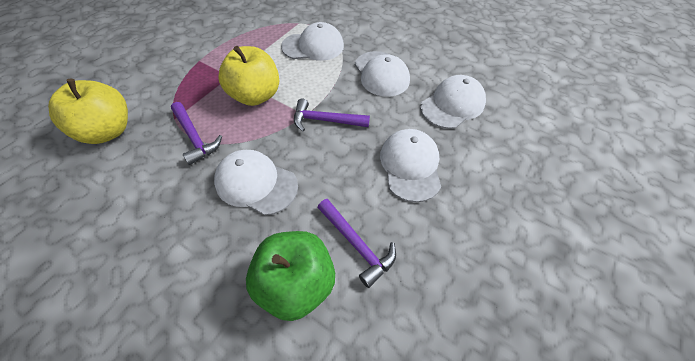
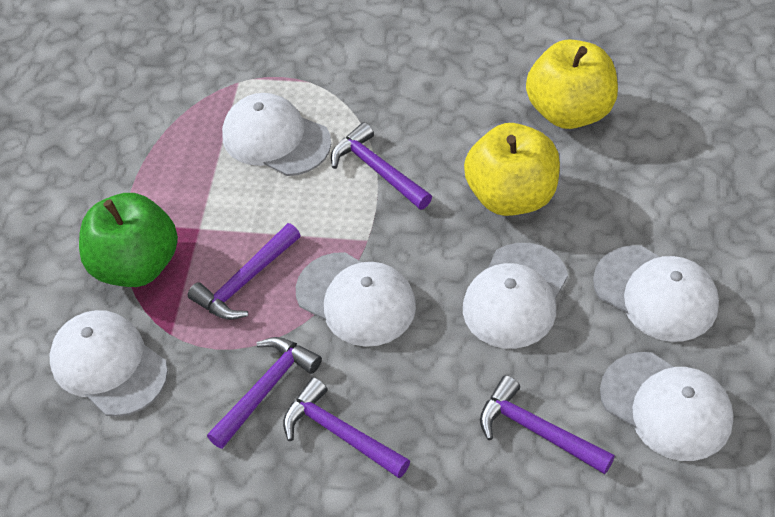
purple hammer: 3 -> 5
white cap: 5 -> 6

